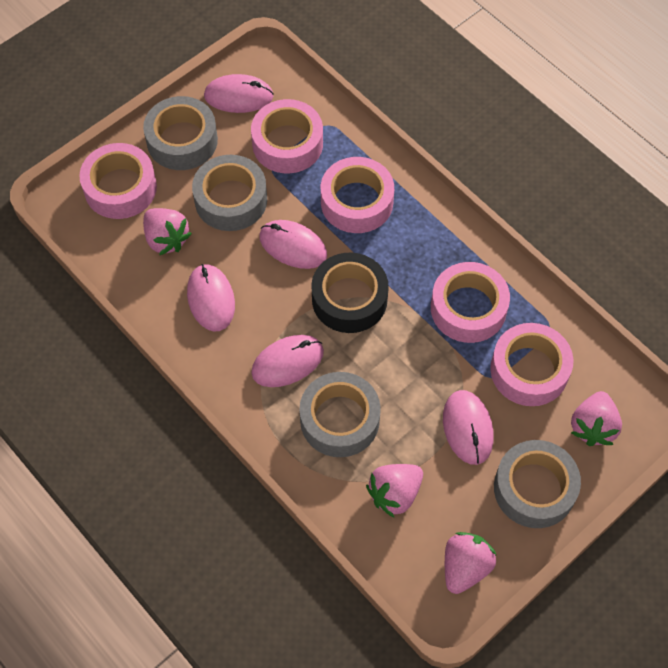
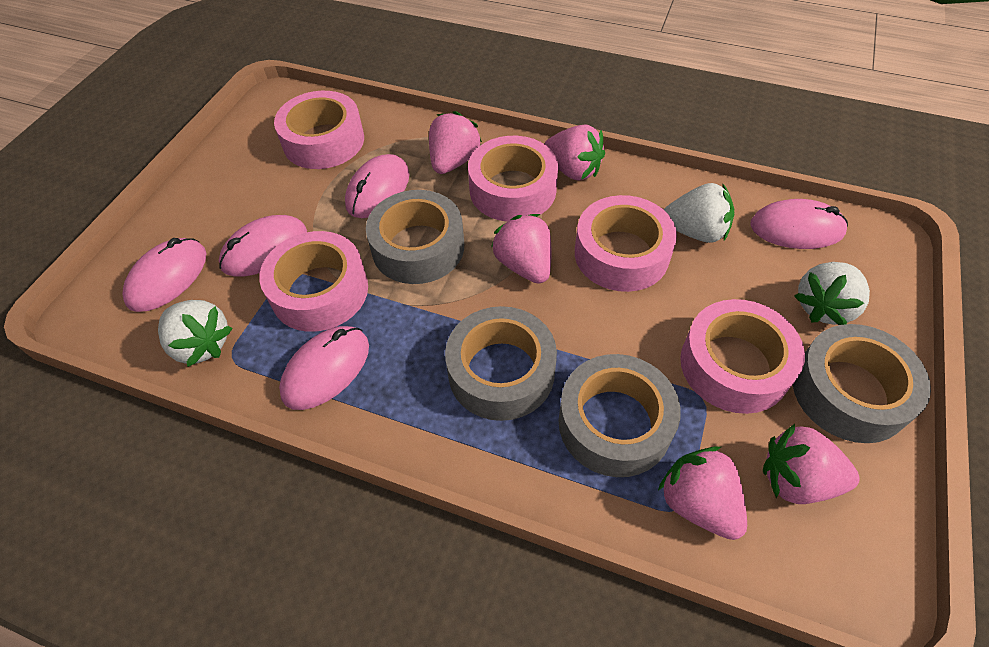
black tape: 1 -> 0
pink strawberry: 4 -> 5
white strawberry: 0 -> 3

